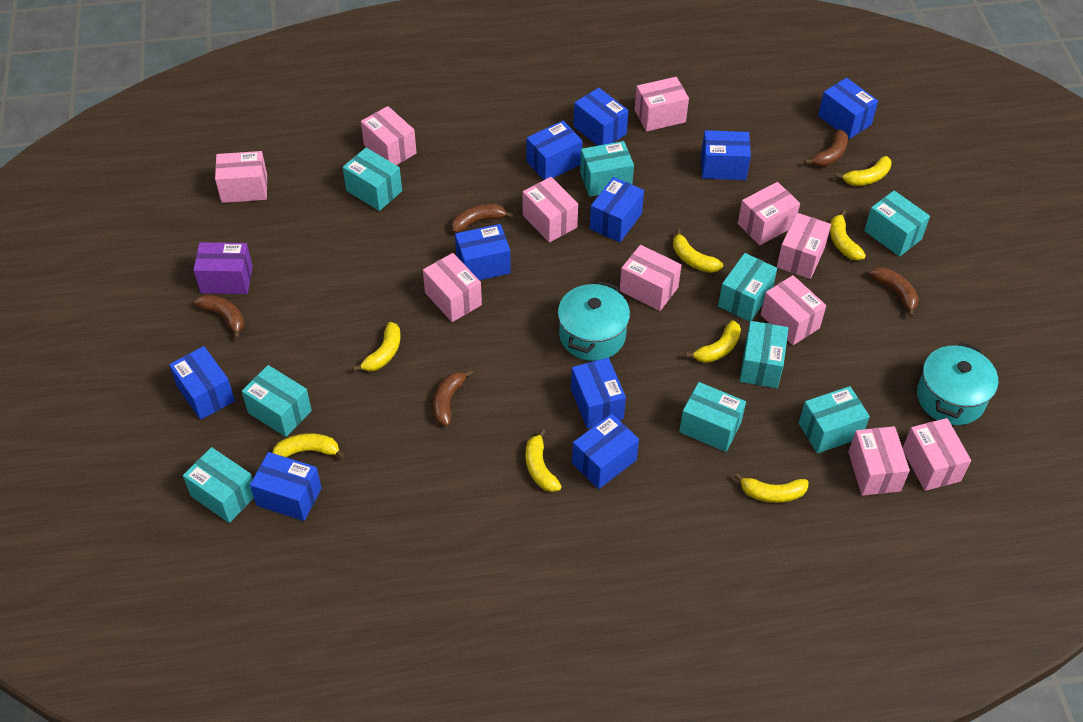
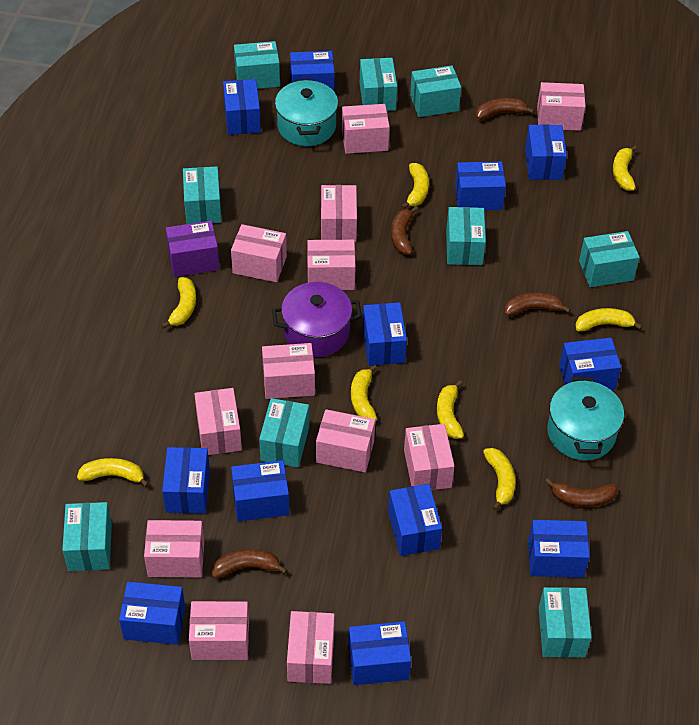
blue box: 10 -> 12
pink box: 11 -> 12
purple pot: 0 -> 1

